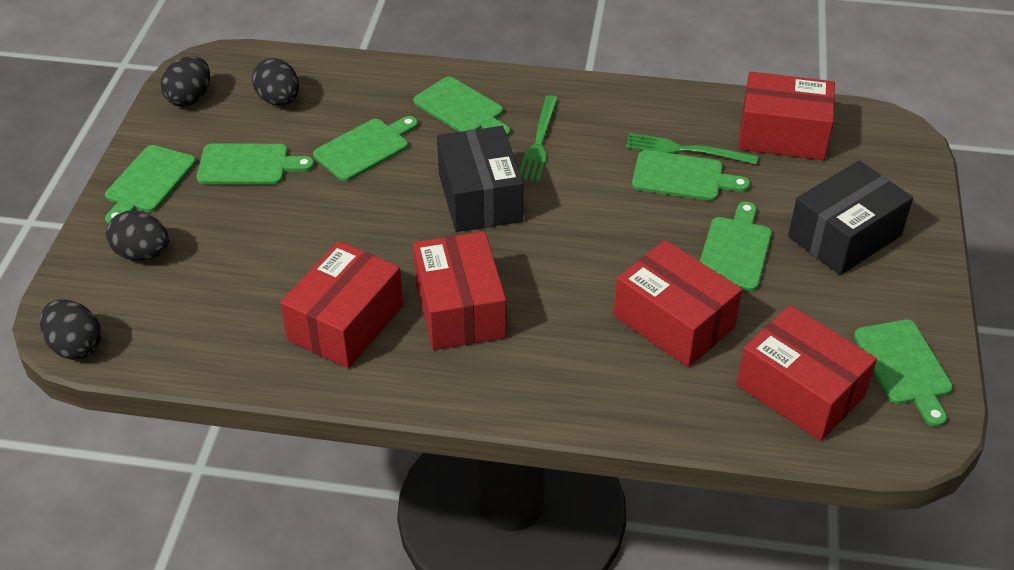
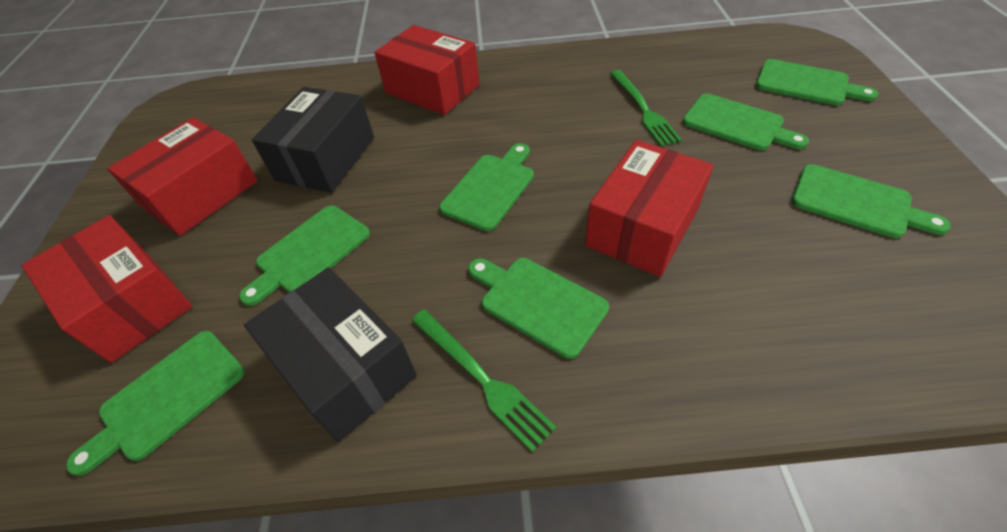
black egg: 4 -> 0
red box: 5 -> 4

